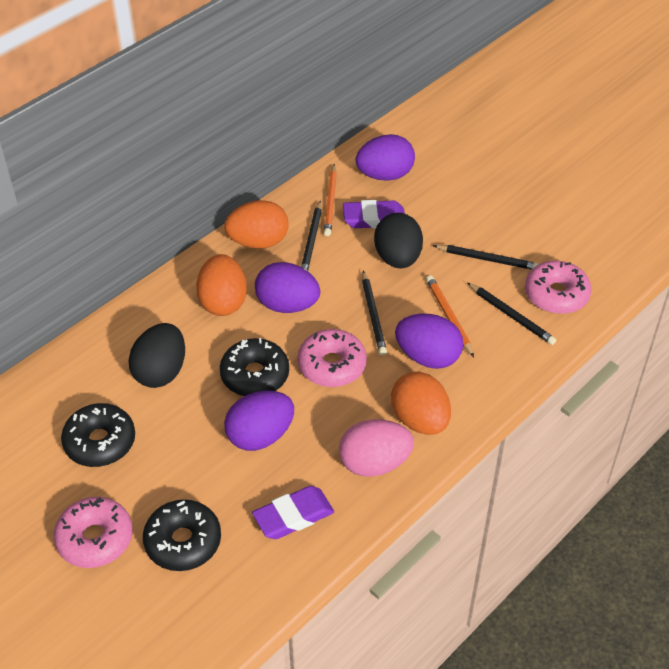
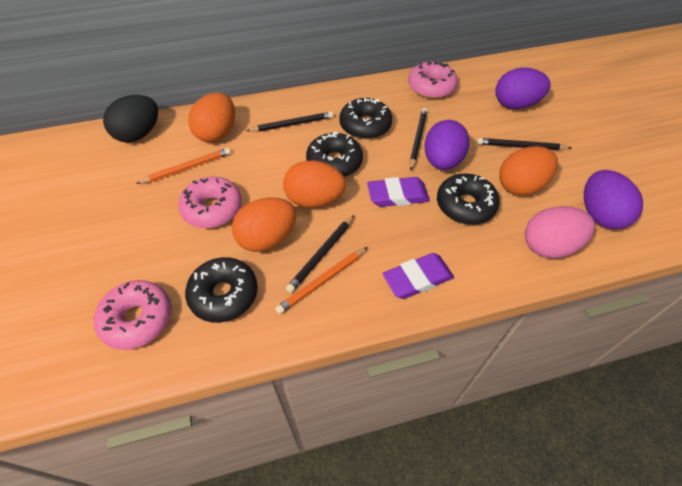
black donut: 3 -> 4
black egg: 2 -> 1
orange egg: 3 -> 4
purple egg: 4 -> 3

